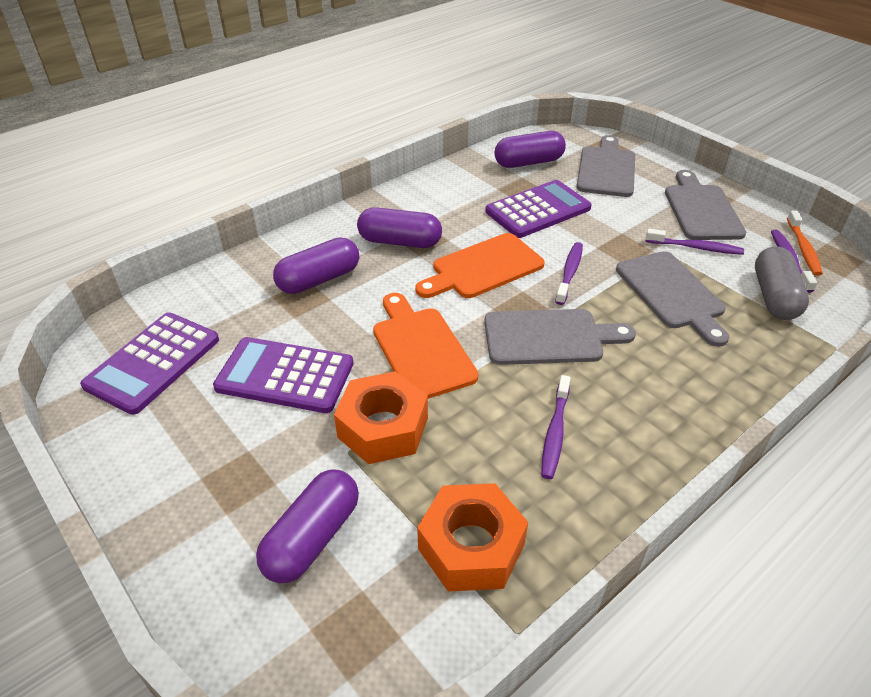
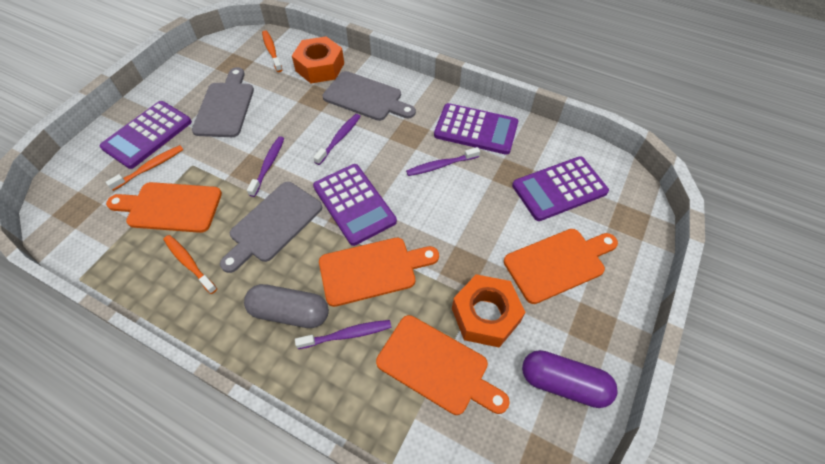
grey cutting board: 4 -> 3
orange cutting board: 2 -> 4
orange toothbrush: 1 -> 3
purple calculator: 3 -> 4
purple capsule: 4 -> 1

